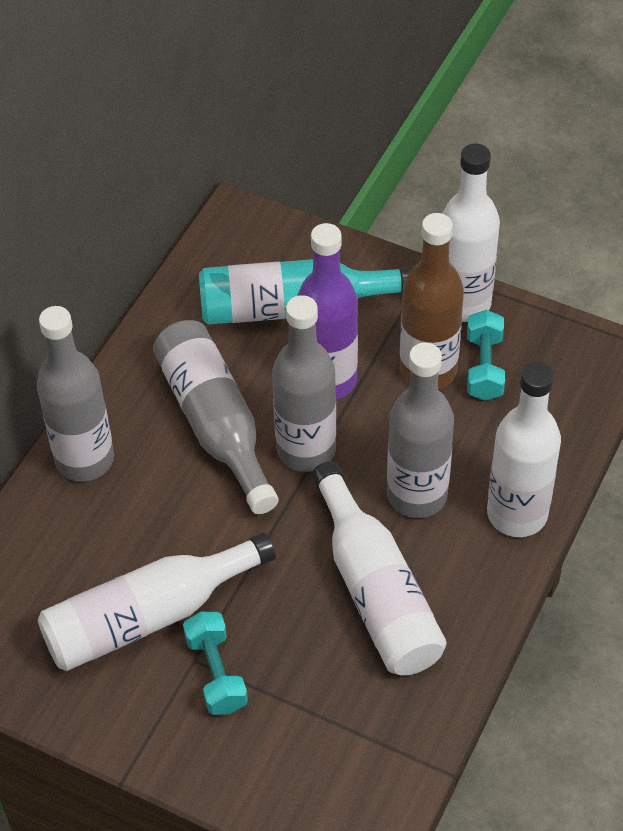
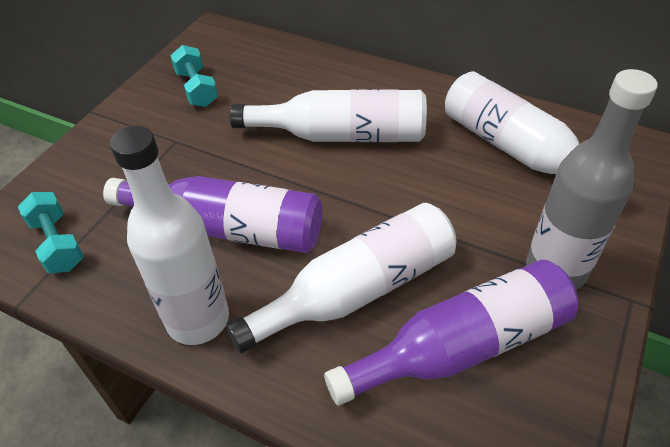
brown bottle: 1 -> 0
grey bottle: 4 -> 1
purple bottle: 1 -> 2
turquoise bottle: 1 -> 0

